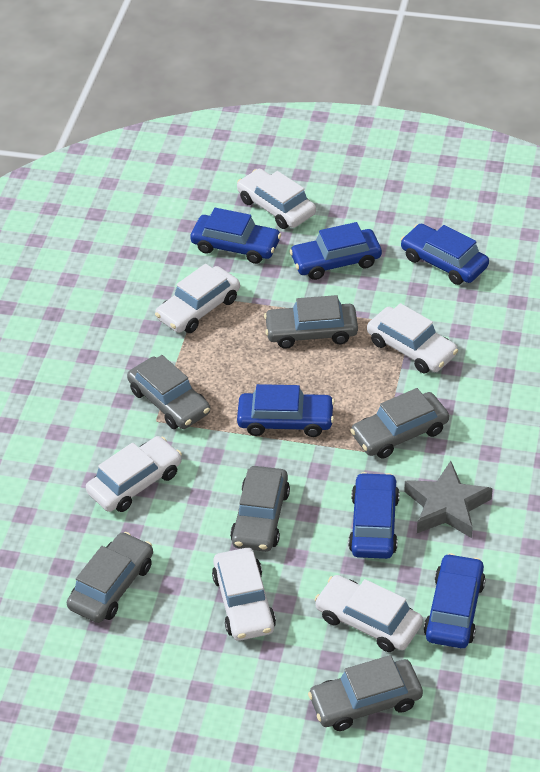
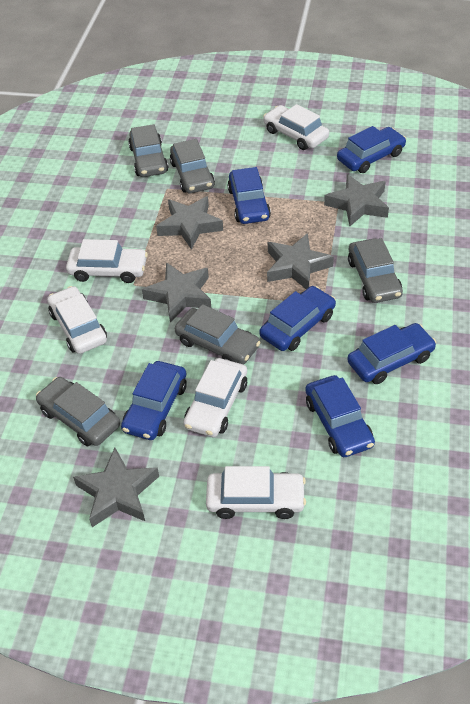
grey car: 6 -> 5
grey star: 1 -> 5
white car: 6 -> 5

